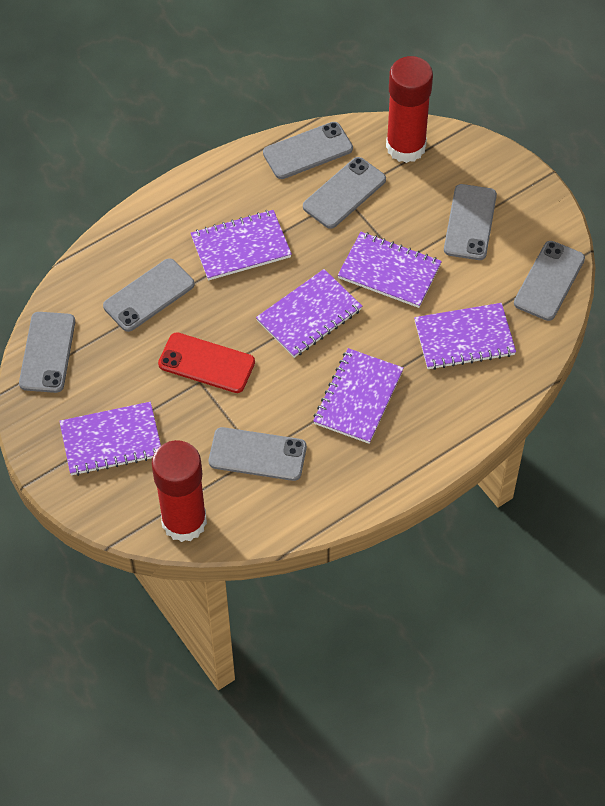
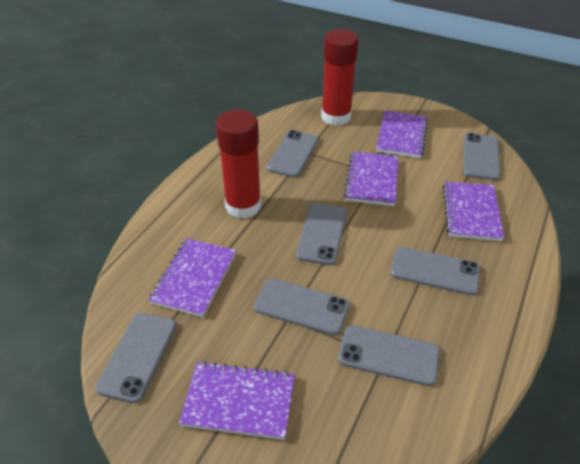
purple notebook: 6 -> 5
red phone: 1 -> 0

